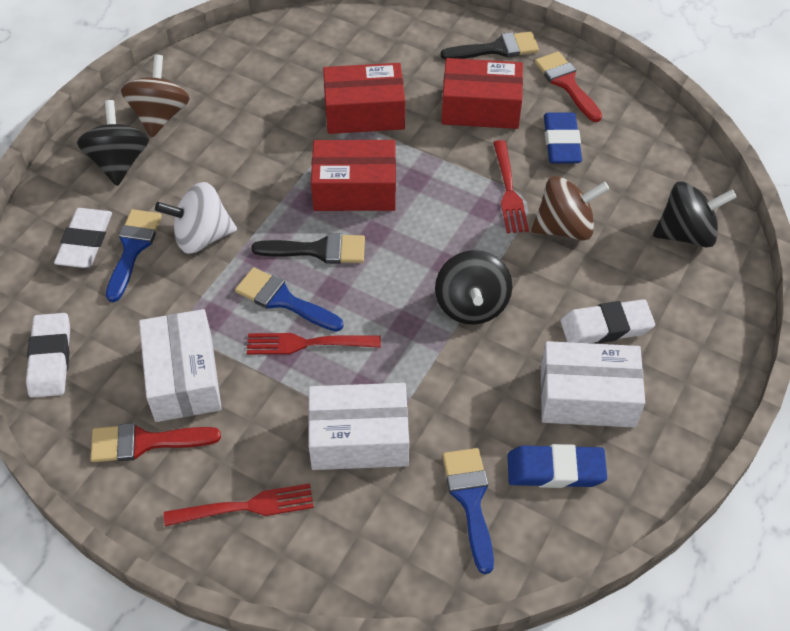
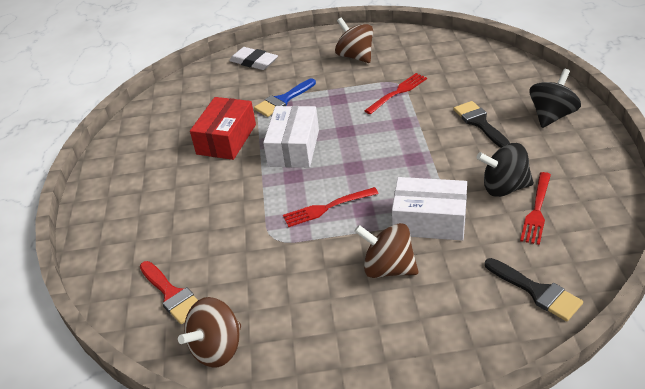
black spinning top: 3 -> 2
blue brush: 3 -> 1
blue eraser: 2 -> 0
brown spinning top: 2 -> 3
red box: 3 -> 1
red brush: 2 -> 1
white box: 3 -> 2
white eraser: 3 -> 1
white spinning top: 1 -> 0

